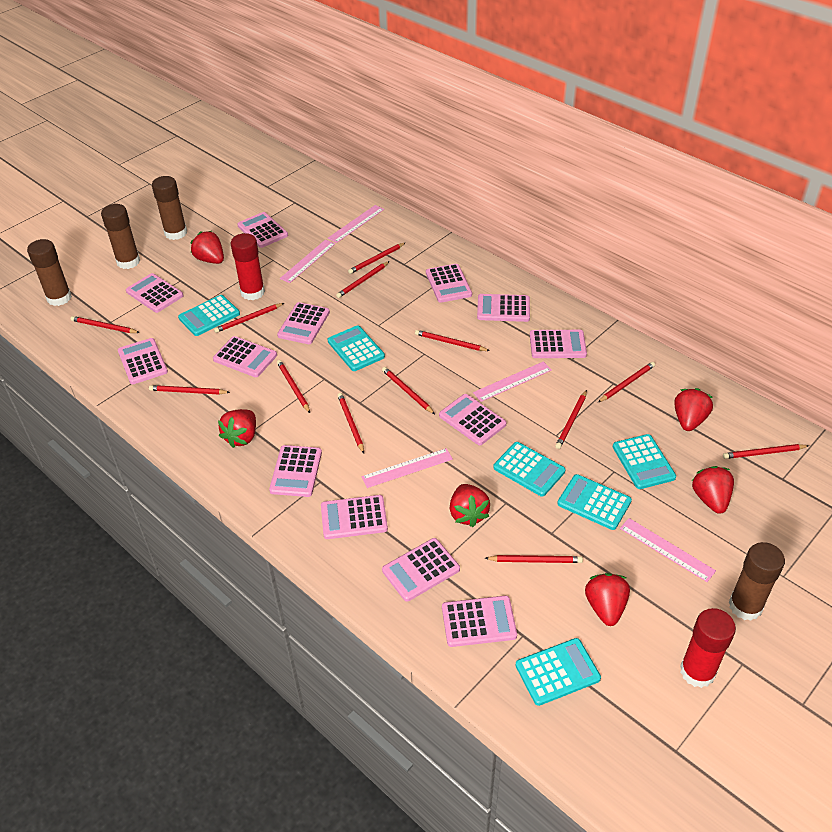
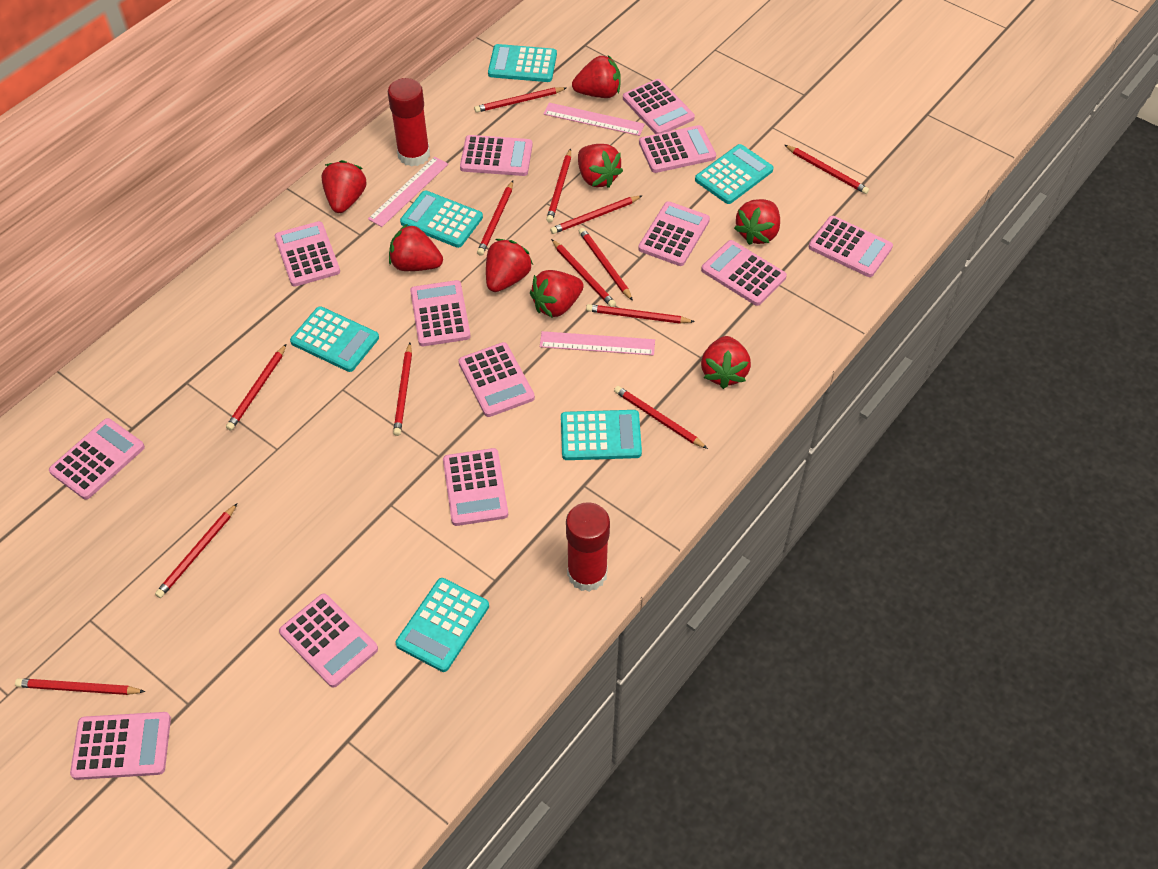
brown glue stick: 4 -> 0
pink ruler: 5 -> 3
red strawberry: 6 -> 8

